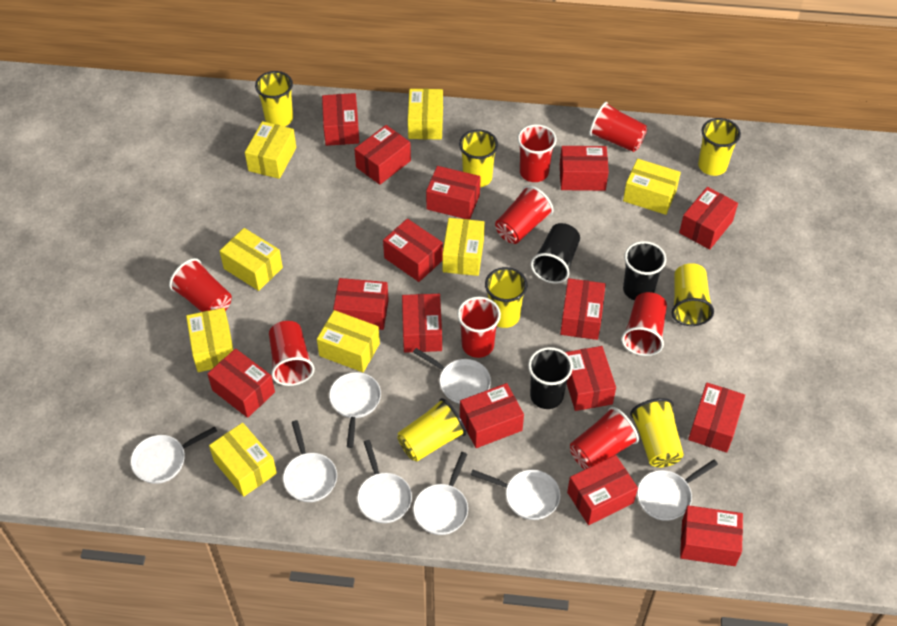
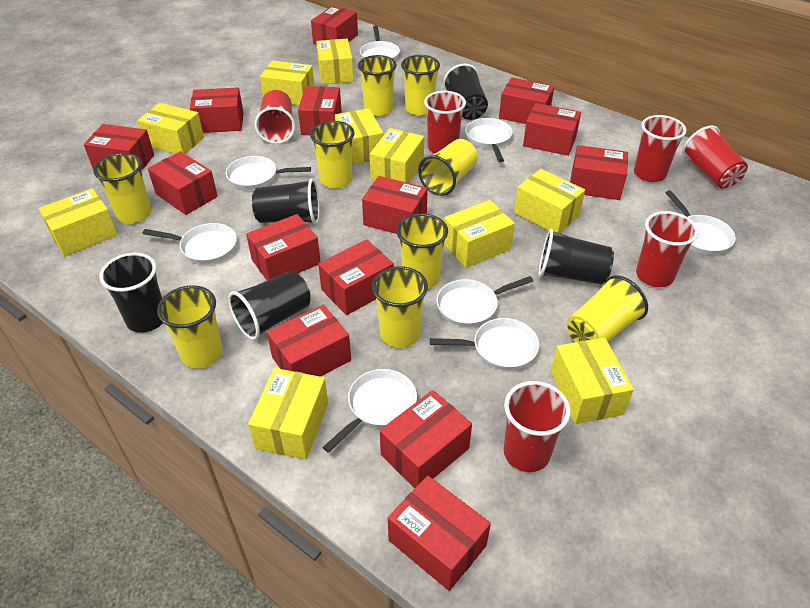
black cup: 3 -> 5
red box: 15 -> 14
red cup: 8 -> 6
yellow box: 8 -> 10
yellow cup: 7 -> 9

